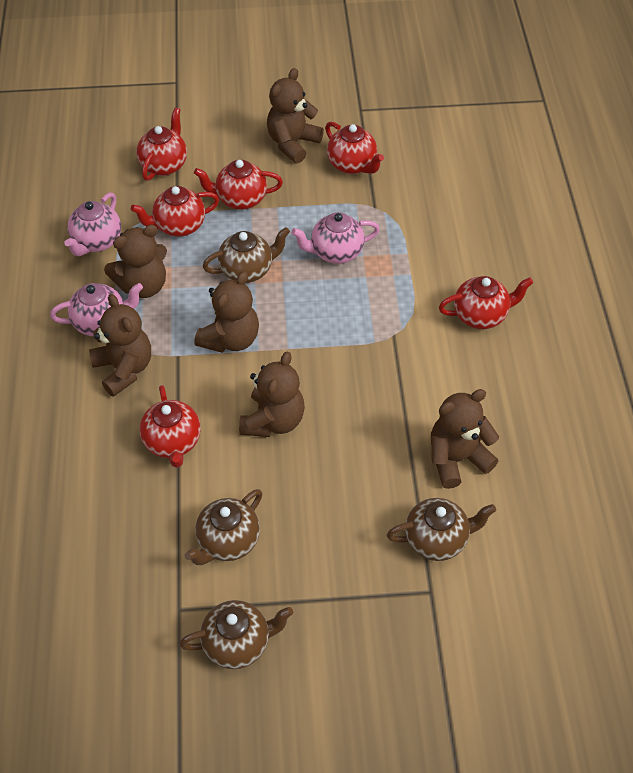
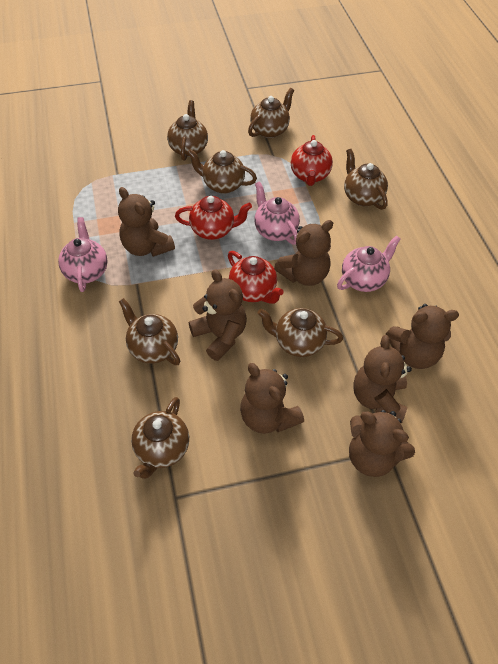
brown teapot: 4 -> 7
brown teddy bear: 6 -> 7
red teapot: 6 -> 3

